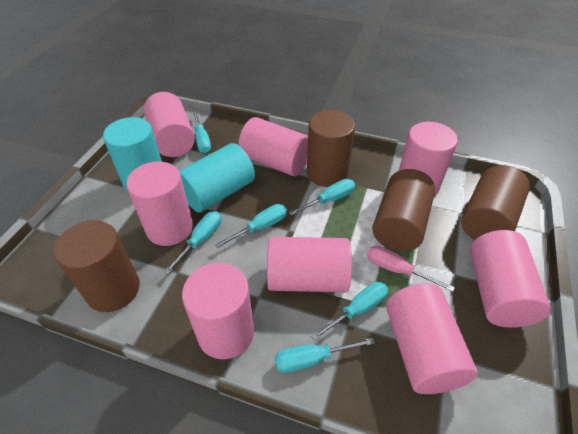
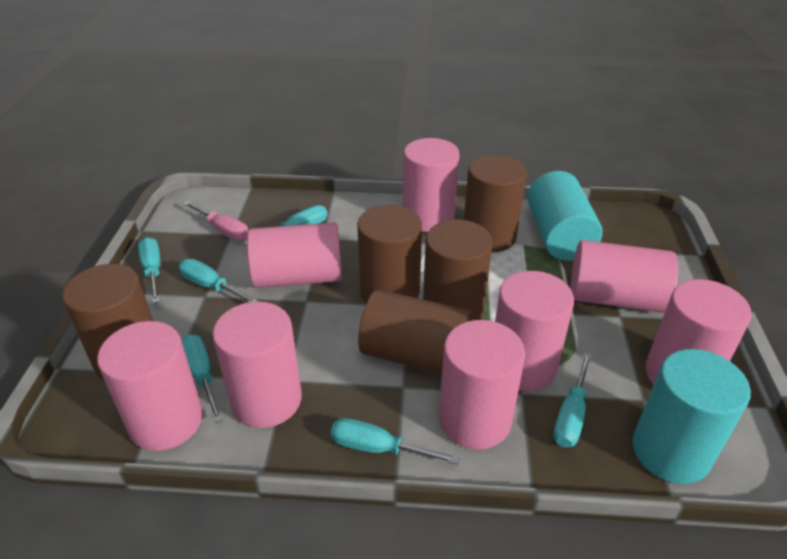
brown cylinder: 4 -> 5

